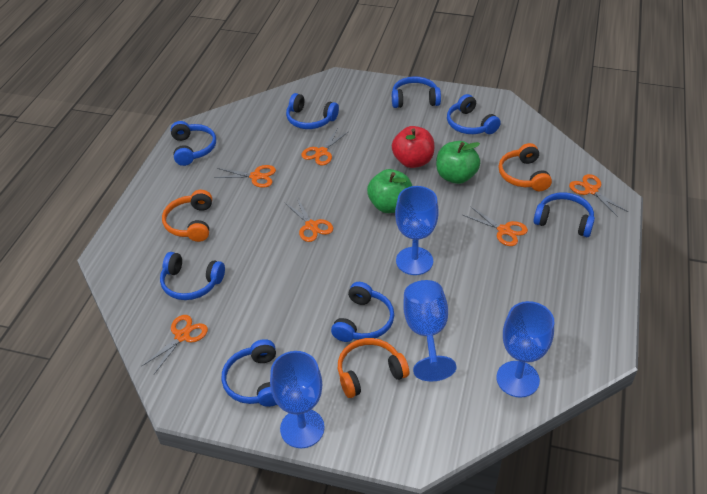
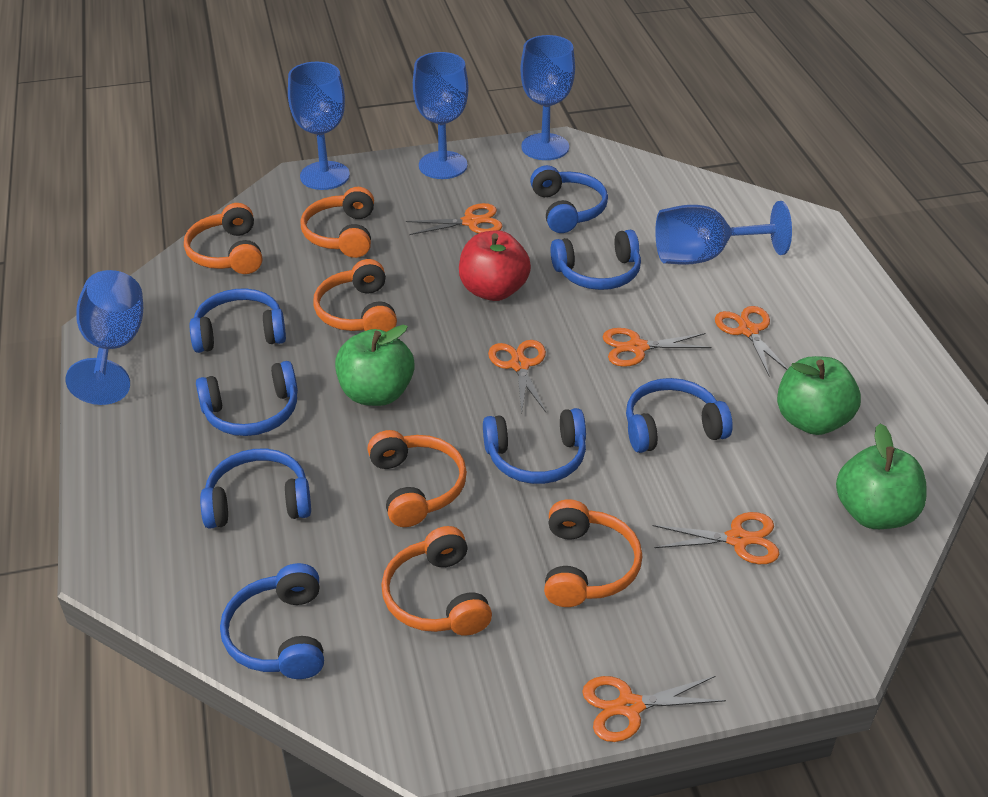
blue goblet: 4 -> 5
green apple: 2 -> 3
orange headphones: 3 -> 6

